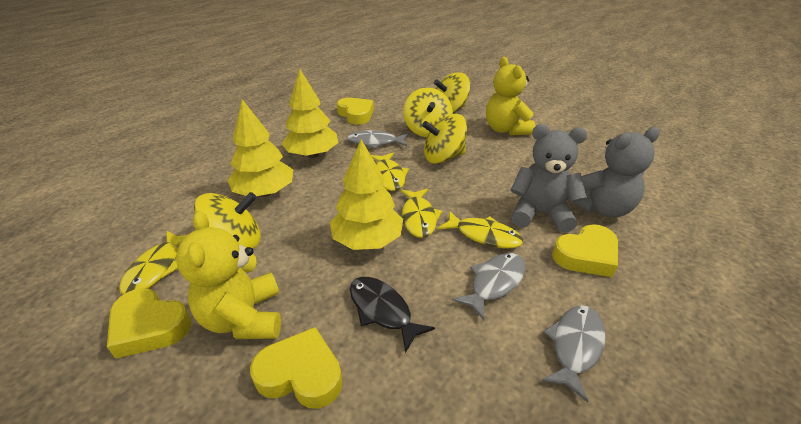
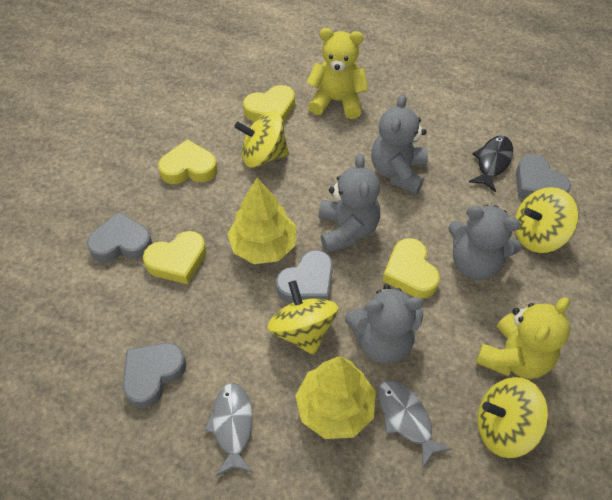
grey fish: 3 -> 2
grey heart: 0 -> 4
grey teddy bear: 2 -> 4
yellow fish: 4 -> 0
yellow tree: 3 -> 2

